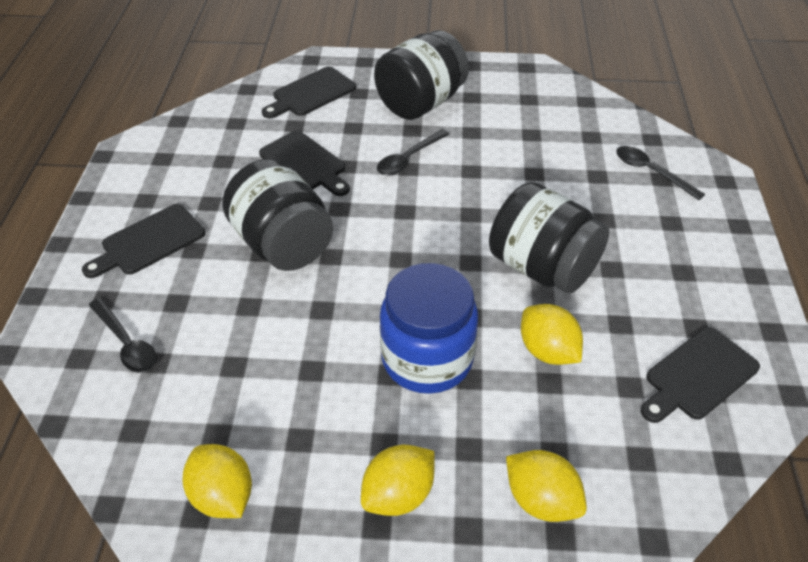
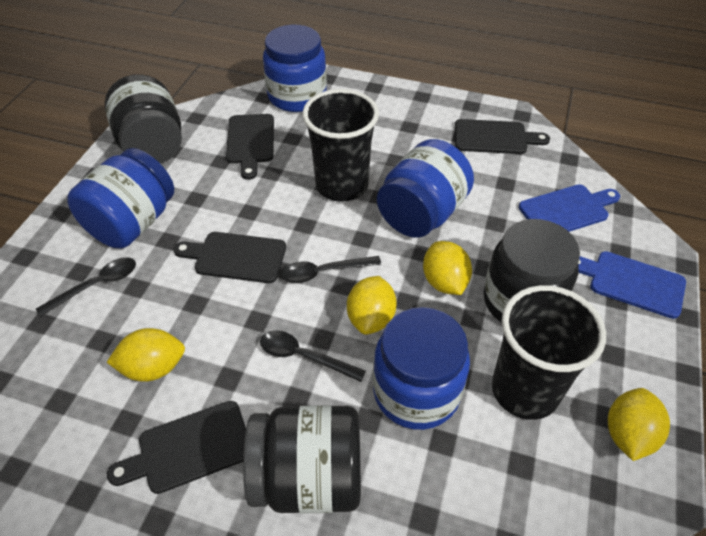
black cup: 0 -> 2
blue cutting board: 0 -> 2
blue jar: 1 -> 4

